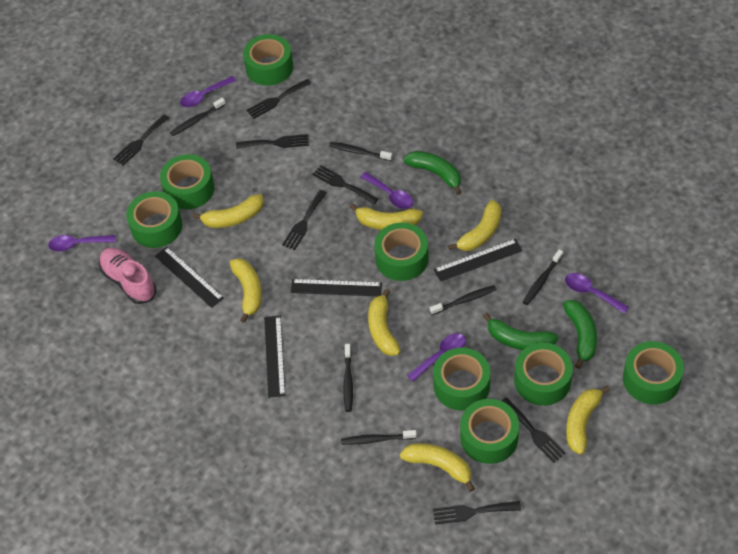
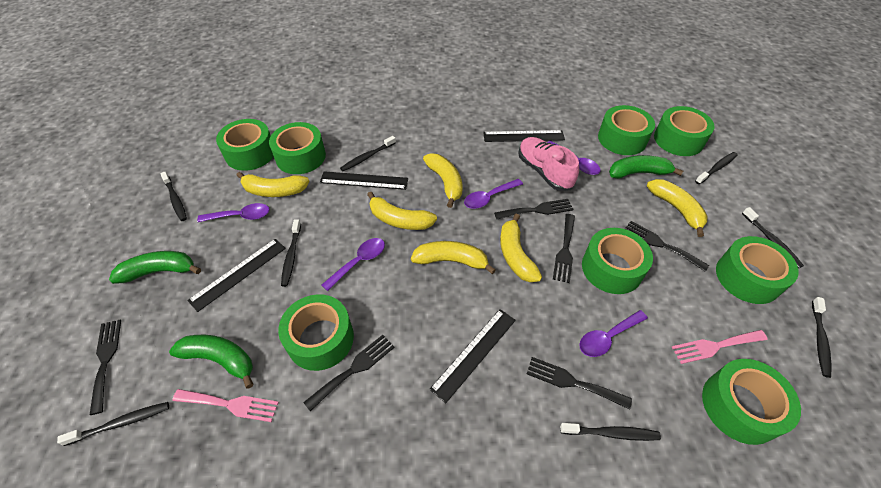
black fork: 7 -> 6
black toothbrush: 6 -> 8
pink fork: 0 -> 2
yellow banana: 7 -> 6

